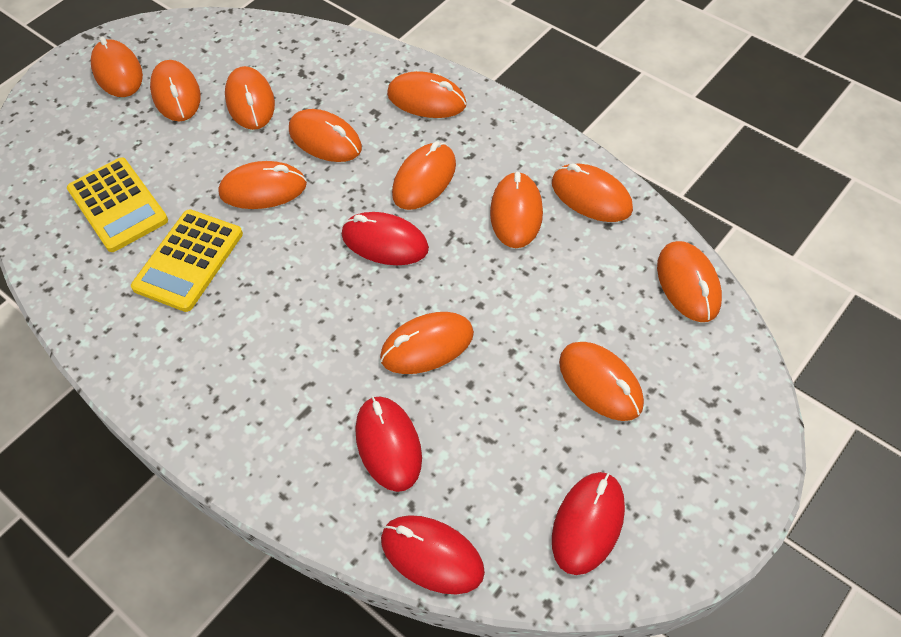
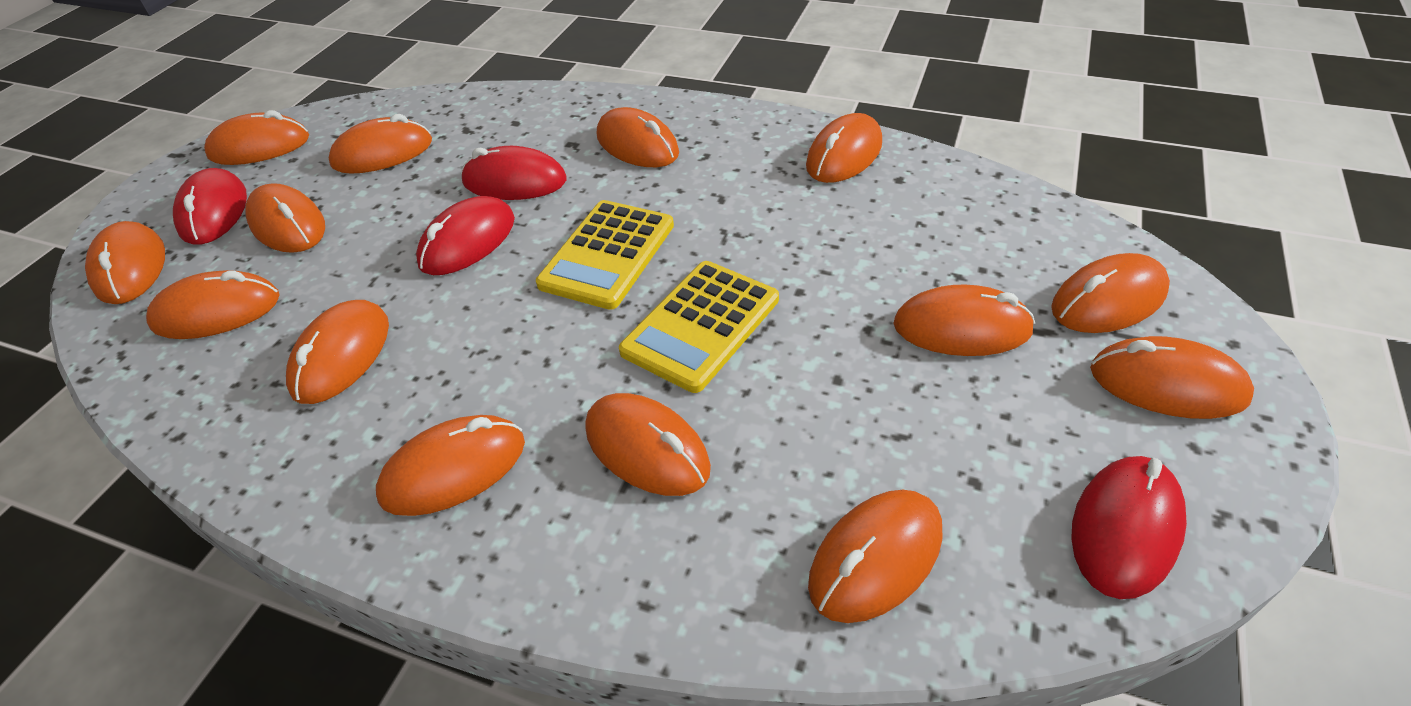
orange mouse: 12 -> 14

